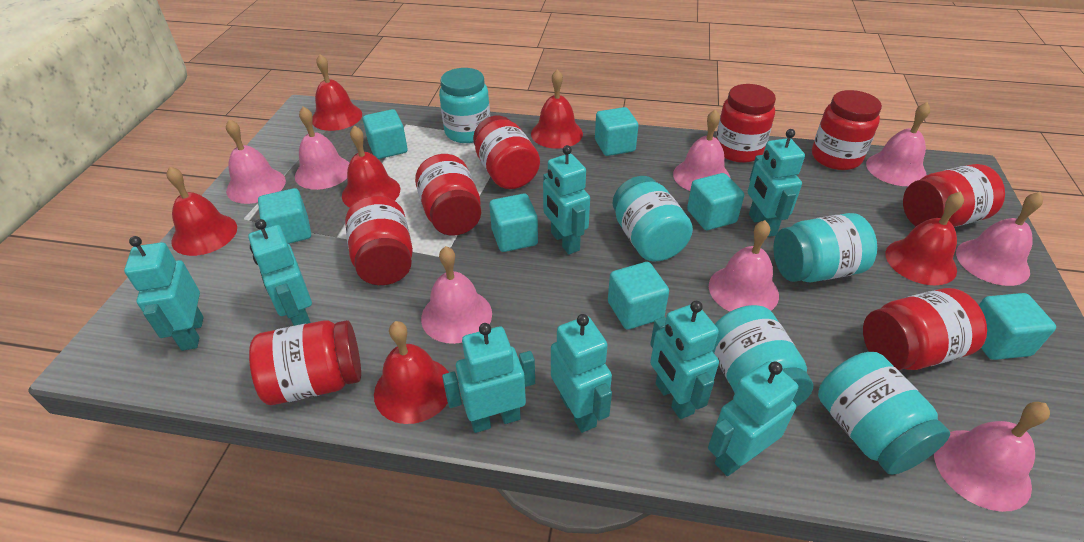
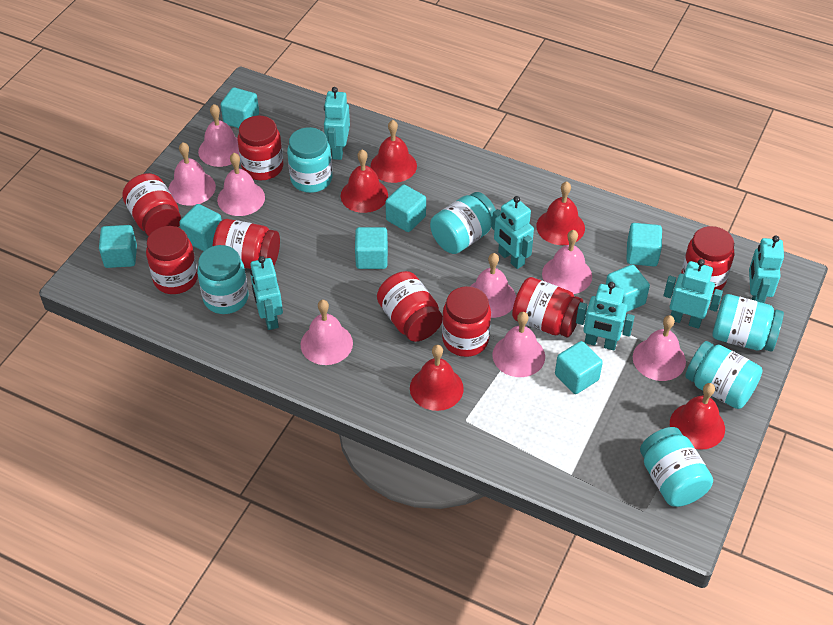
red bell: 6 -> 5
turquoise cube: 7 -> 8
turquoise jar: 5 -> 6
turquoise robot: 8 -> 6

